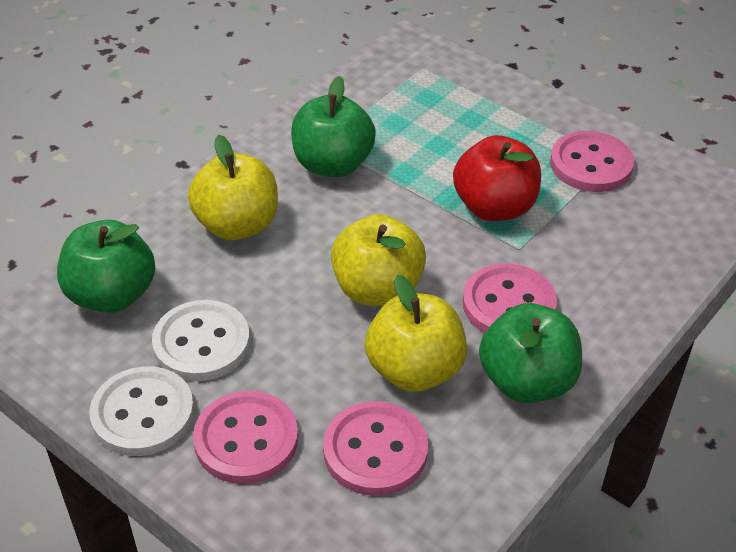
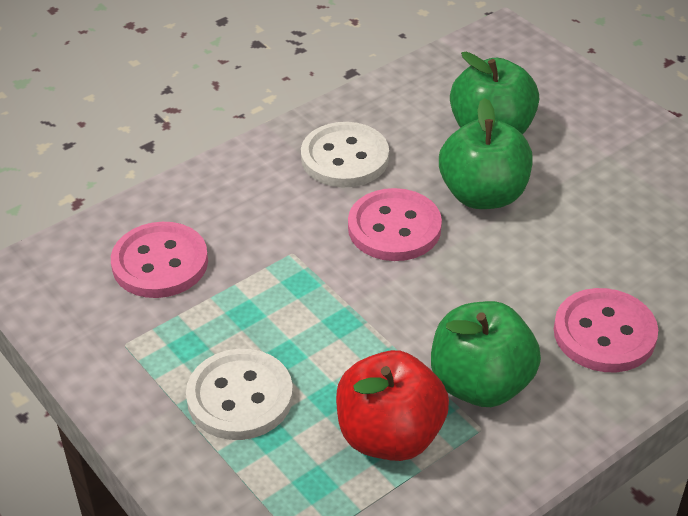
pink button: 4 -> 3
yellow apple: 3 -> 0

